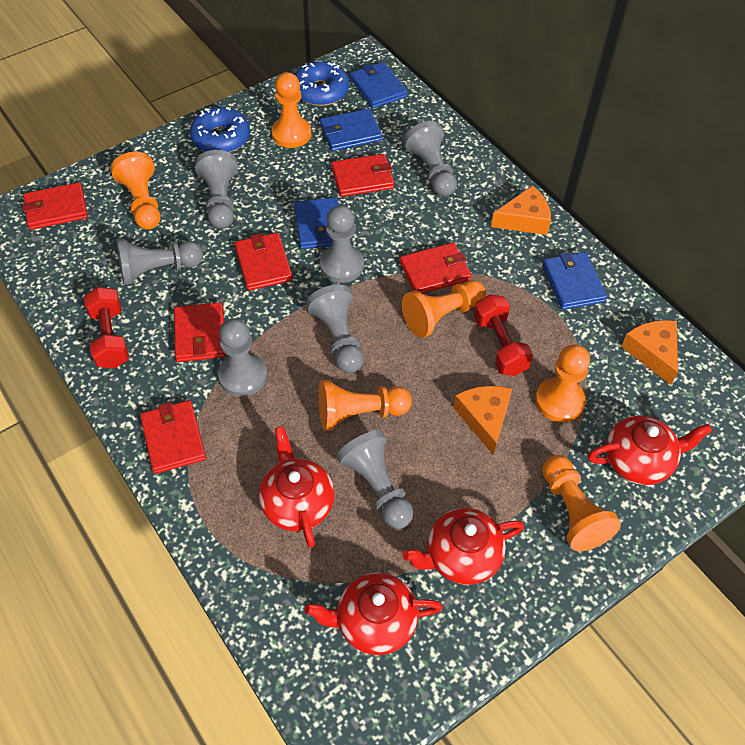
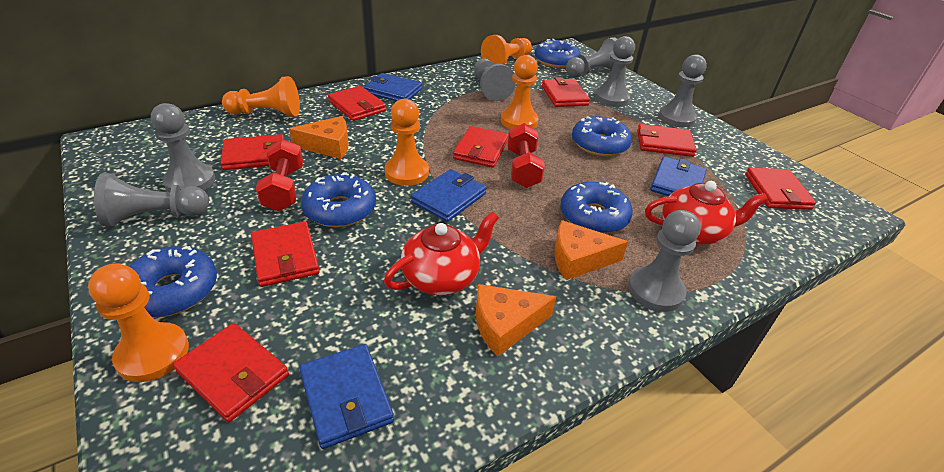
blue donut: 2 -> 5
orange pawn: 6 -> 5
red teapot: 4 -> 2
red wallet: 6 -> 8

